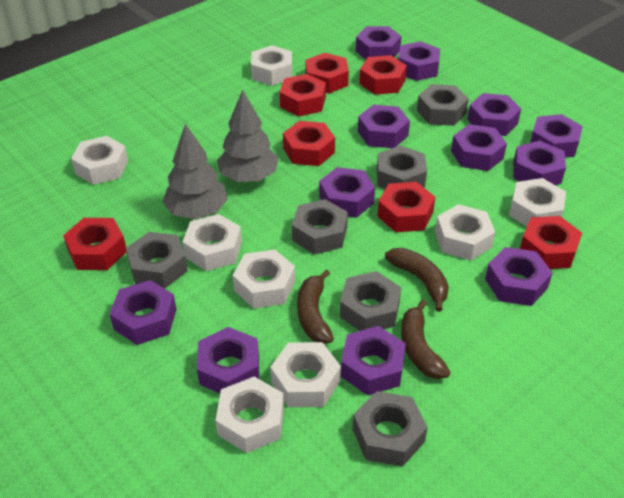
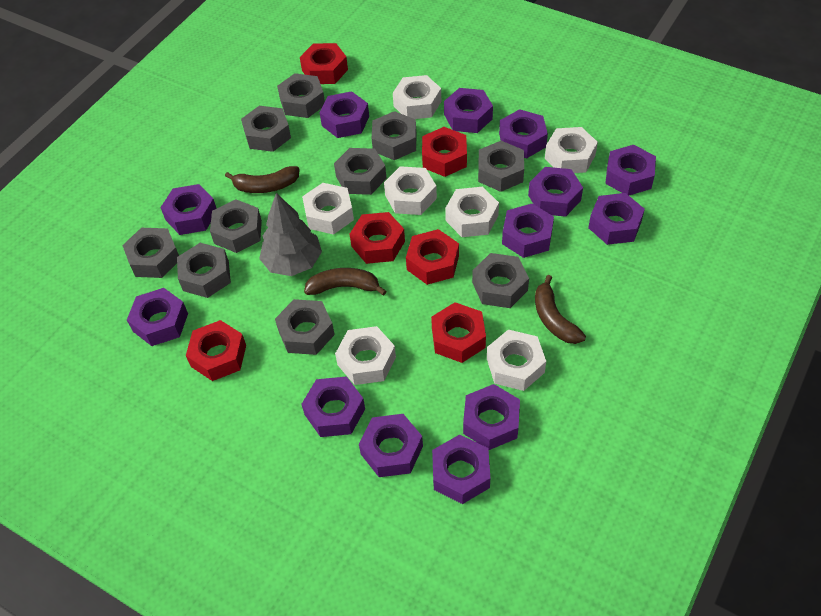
grey nut: 6 -> 10
grey tree: 2 -> 1
purple nut: 12 -> 13
red nut: 7 -> 6
white nut: 8 -> 7

